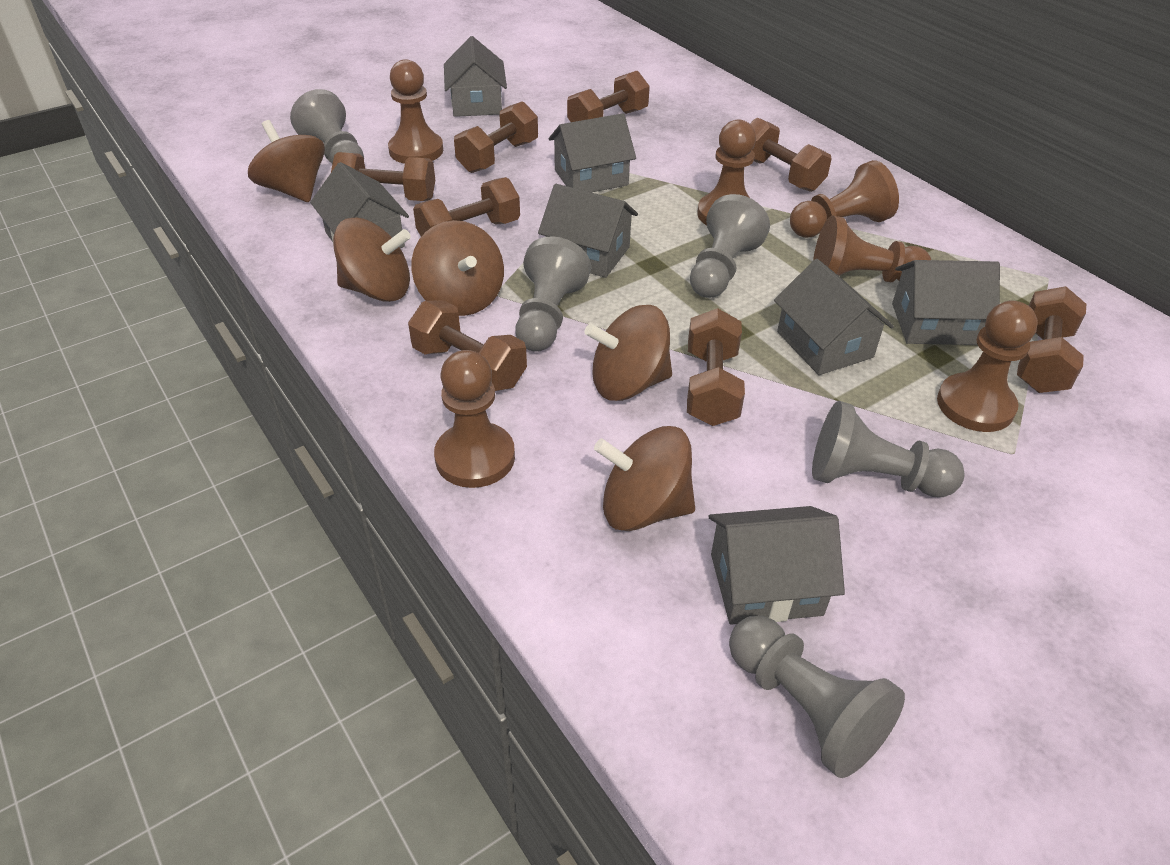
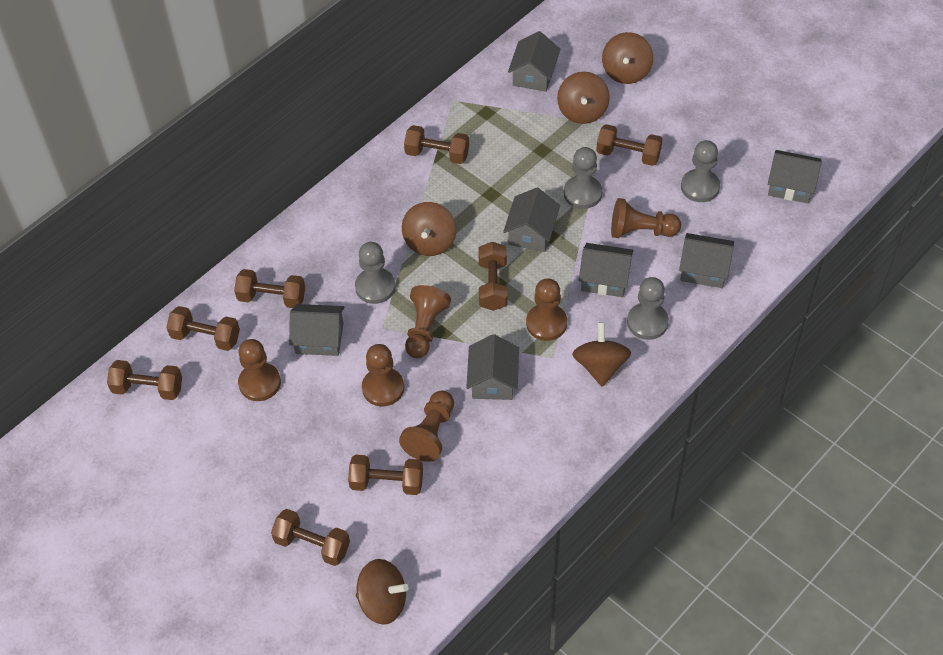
grey pawn: 5 -> 4

